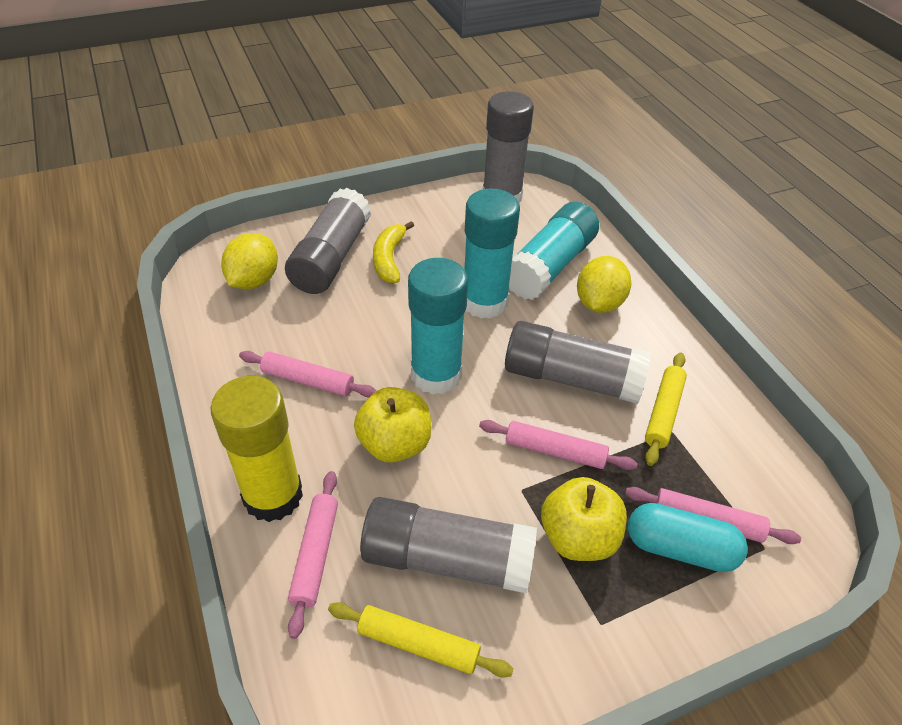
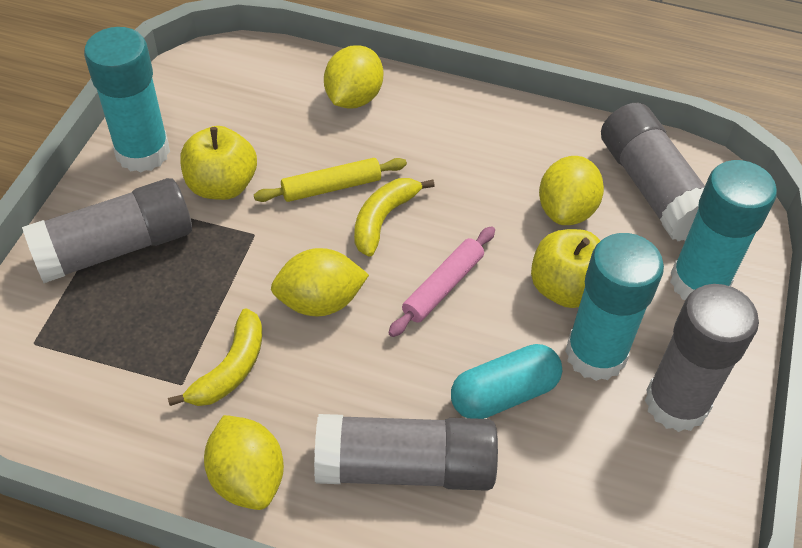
pink rolling pin: 4 -> 1
yellow banana: 1 -> 2
yellow glue stick: 1 -> 0
yellow lemon: 2 -> 4
yellow rolling pin: 2 -> 1

